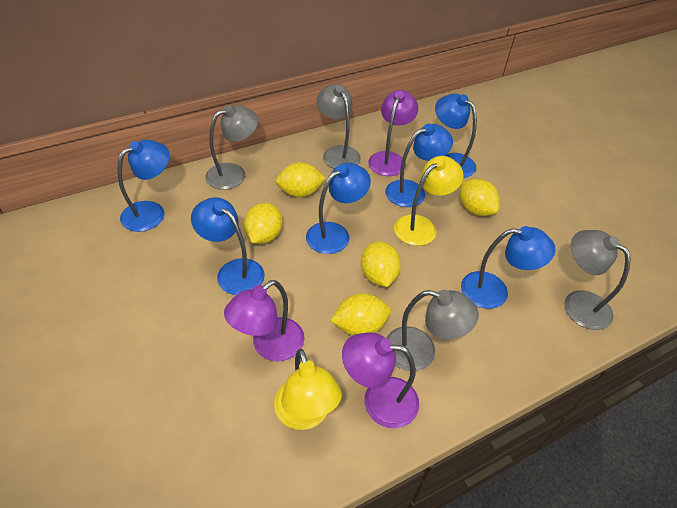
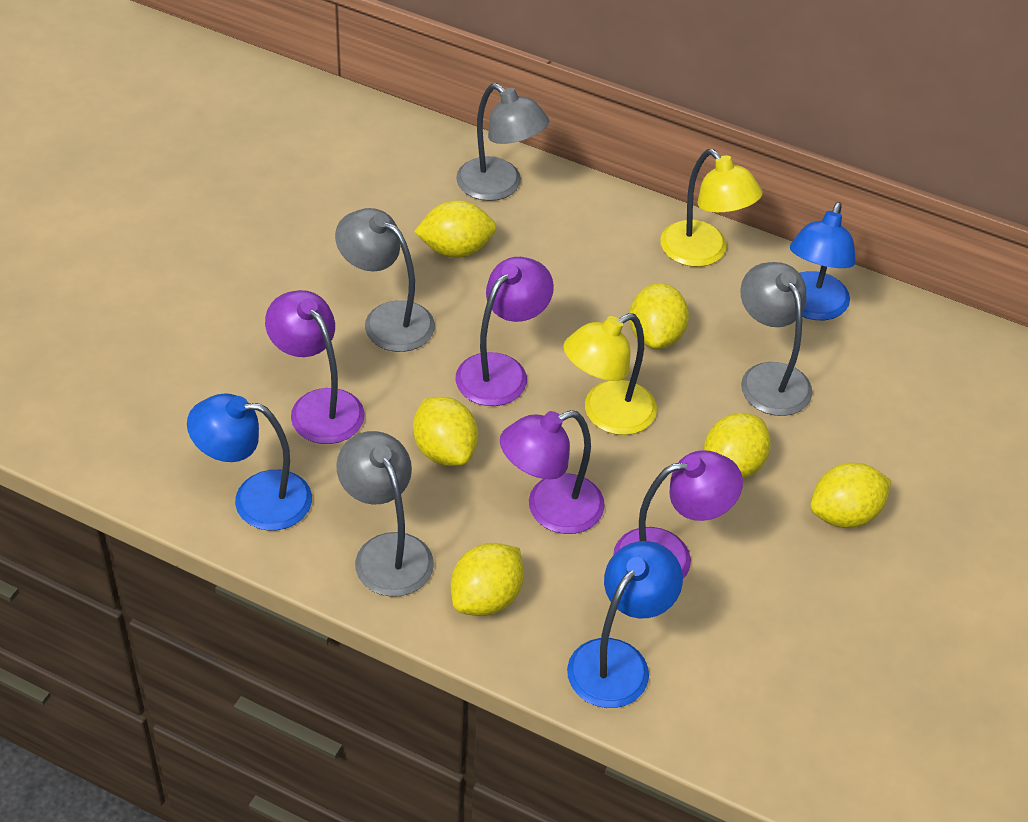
blue lamp: 6 -> 3
purple lamp: 3 -> 4
yellow lemon: 5 -> 6

